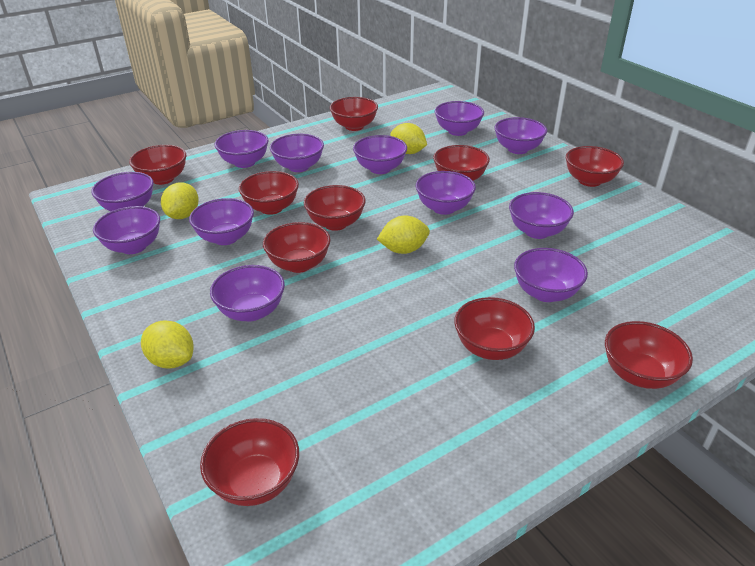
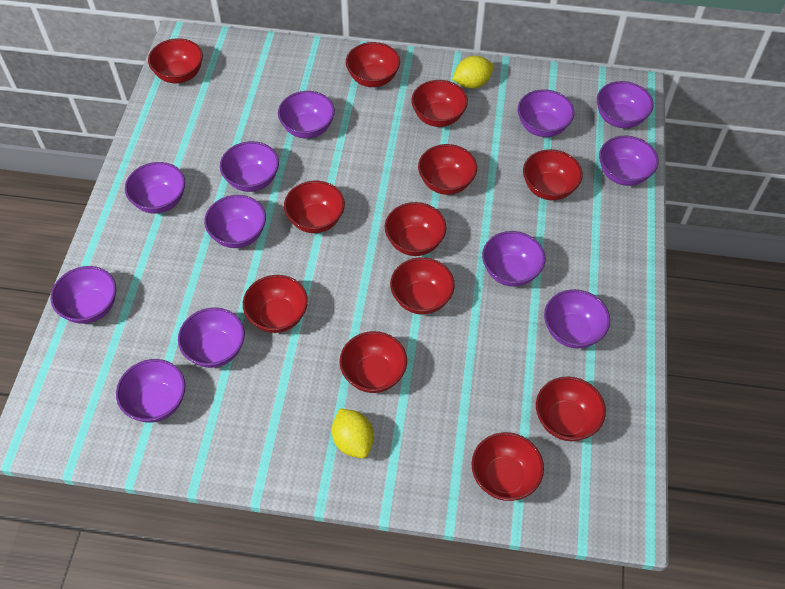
red bowl: 10 -> 12
yellow lemon: 4 -> 2

